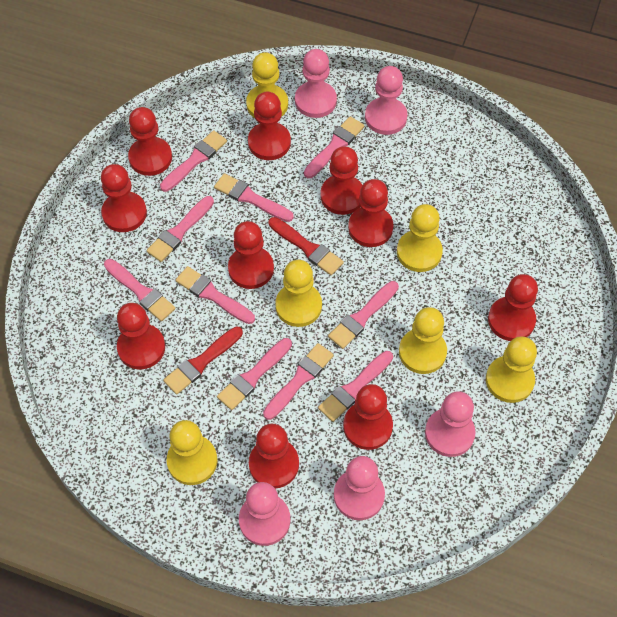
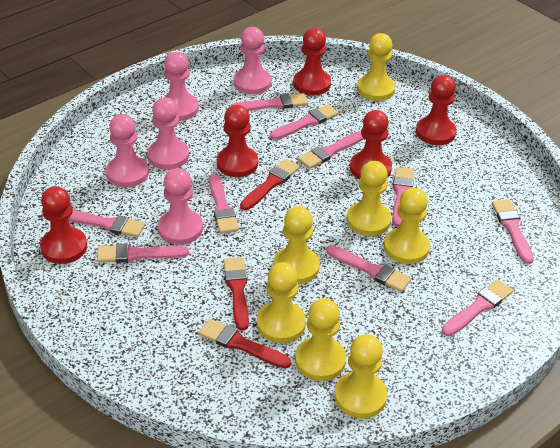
red brush: 2 -> 3
red pawn: 10 -> 5
yellow pawn: 6 -> 7

